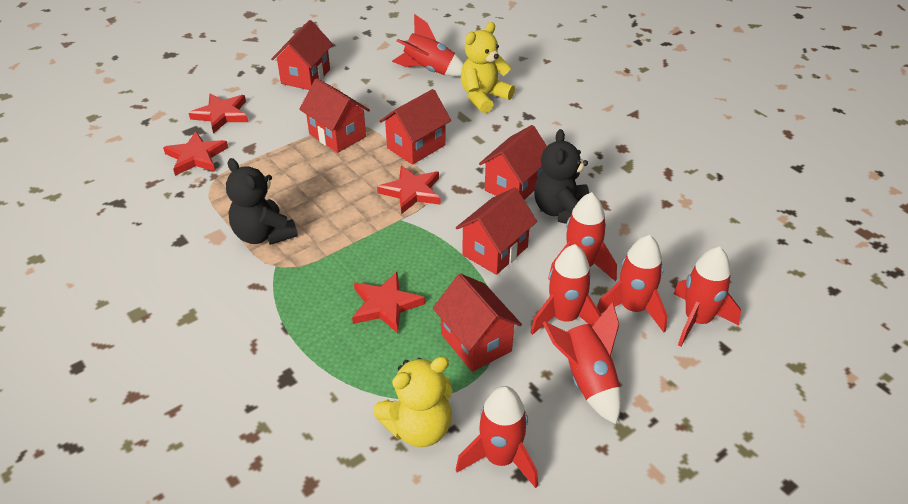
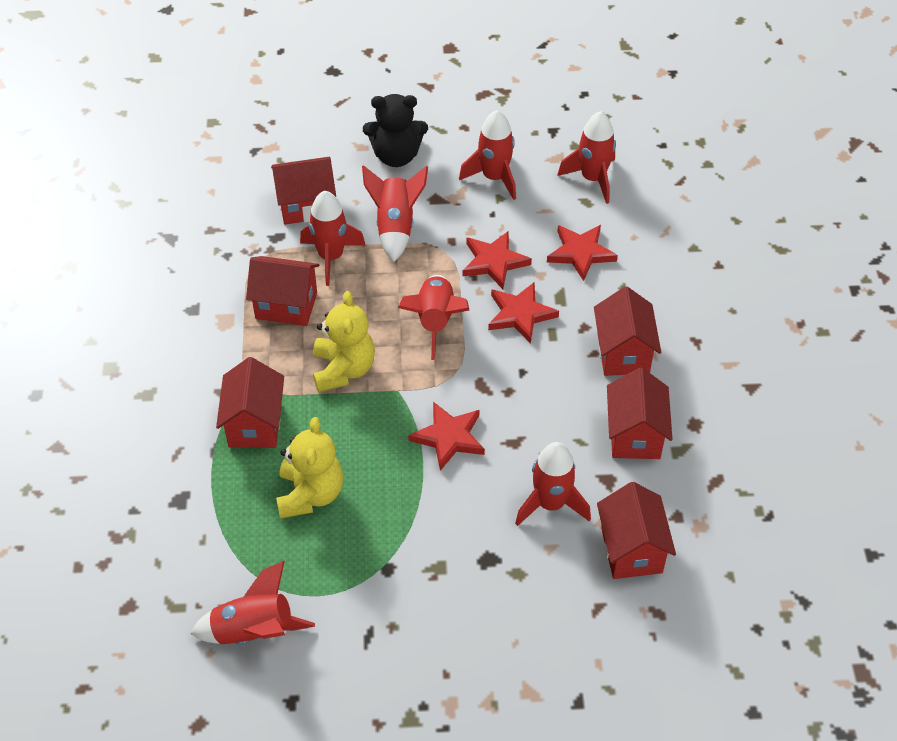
black teddy bear: 2 -> 1

